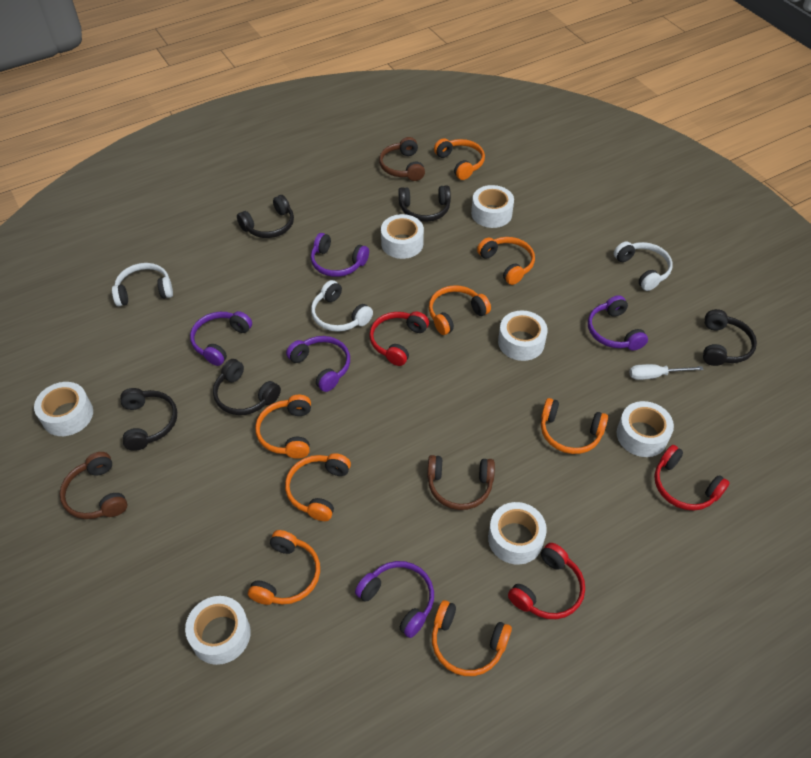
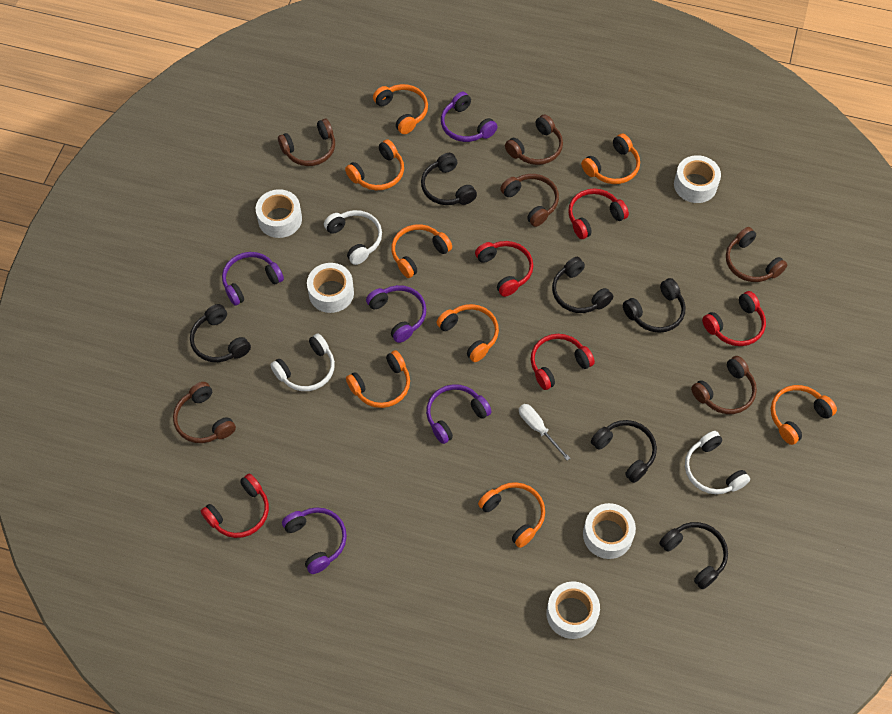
black headphones: 5 -> 6
brown headphones: 3 -> 6
red headphones: 3 -> 5
white tape: 7 -> 5

